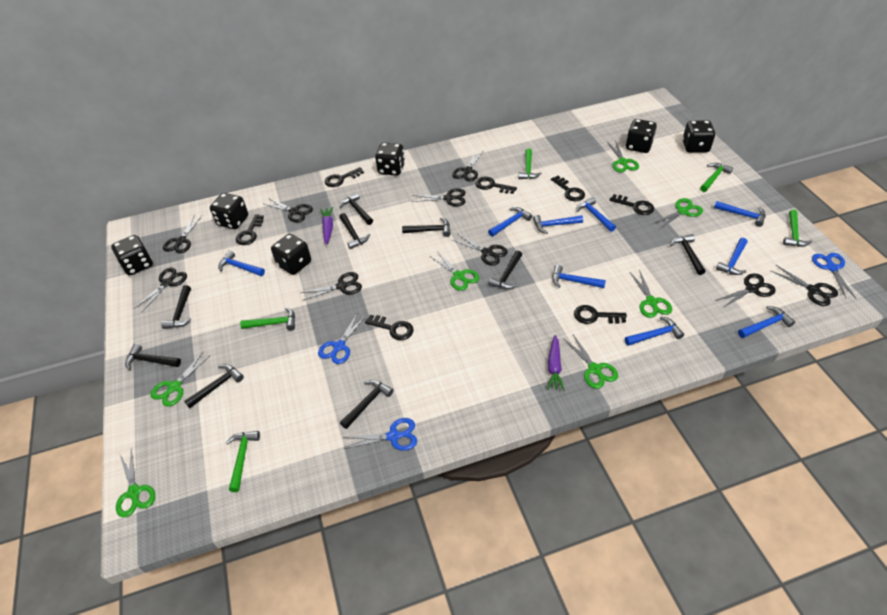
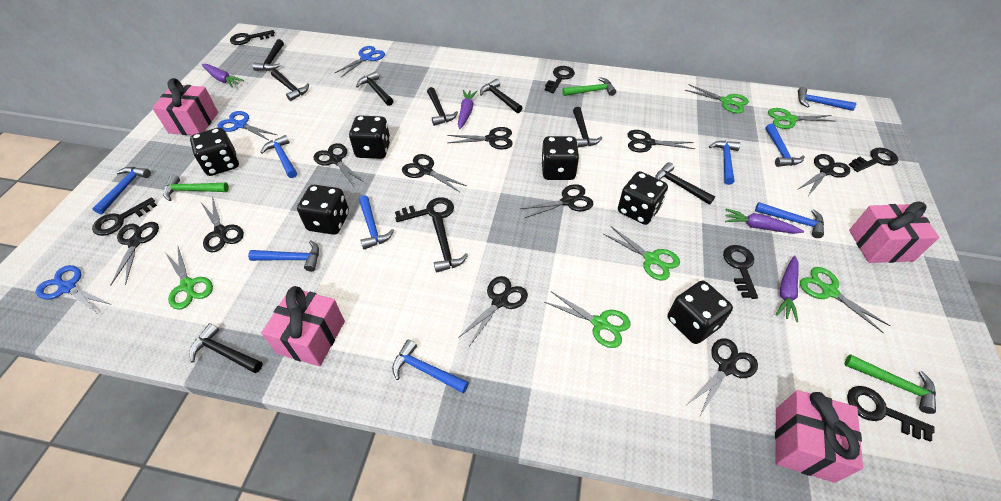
black scissors: 9 -> 10
green hammer: 5 -> 3
green scissors: 7 -> 6
pink gift: 0 -> 4
purple carrot: 2 -> 4

